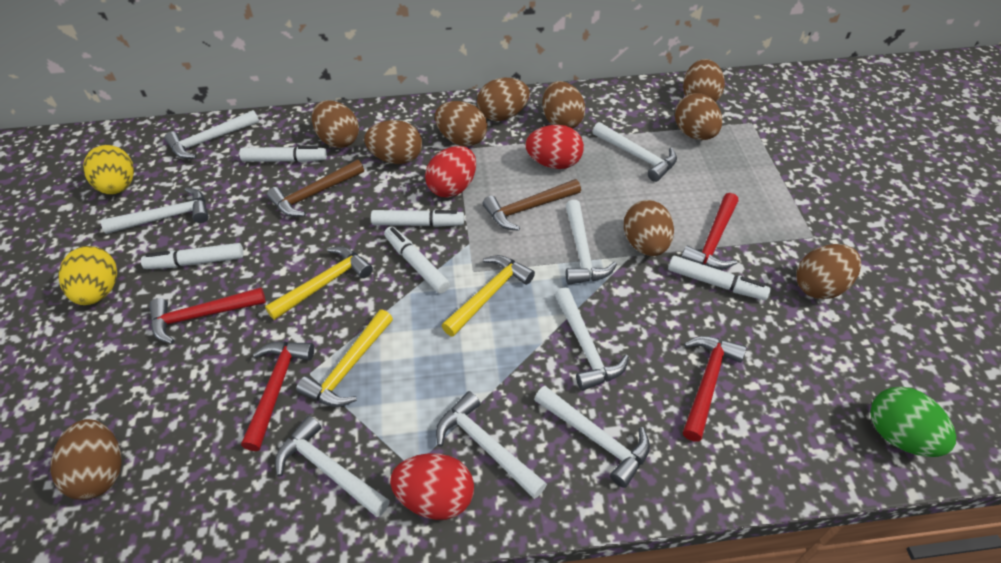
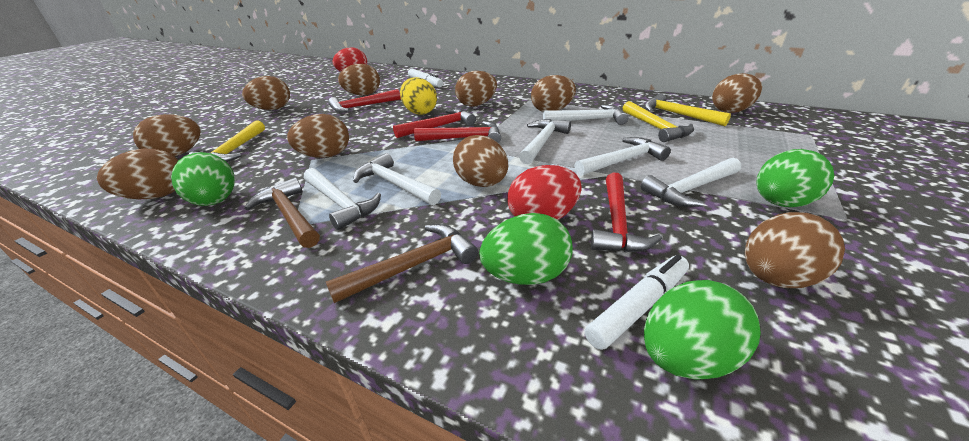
green egg: 1 -> 4
red egg: 3 -> 2
white hammer: 8 -> 6
white marker: 5 -> 2
yellow egg: 2 -> 1

